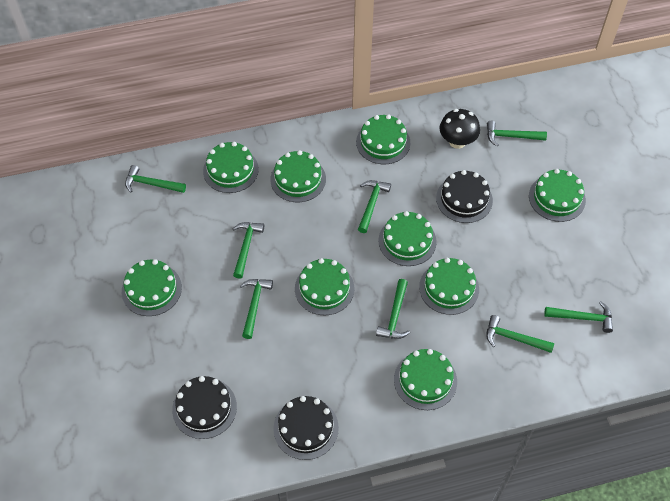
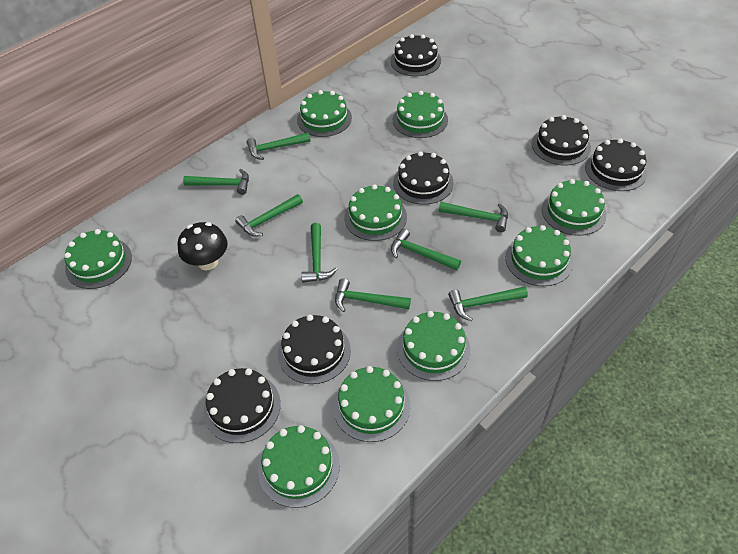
black cake: 3 -> 6

